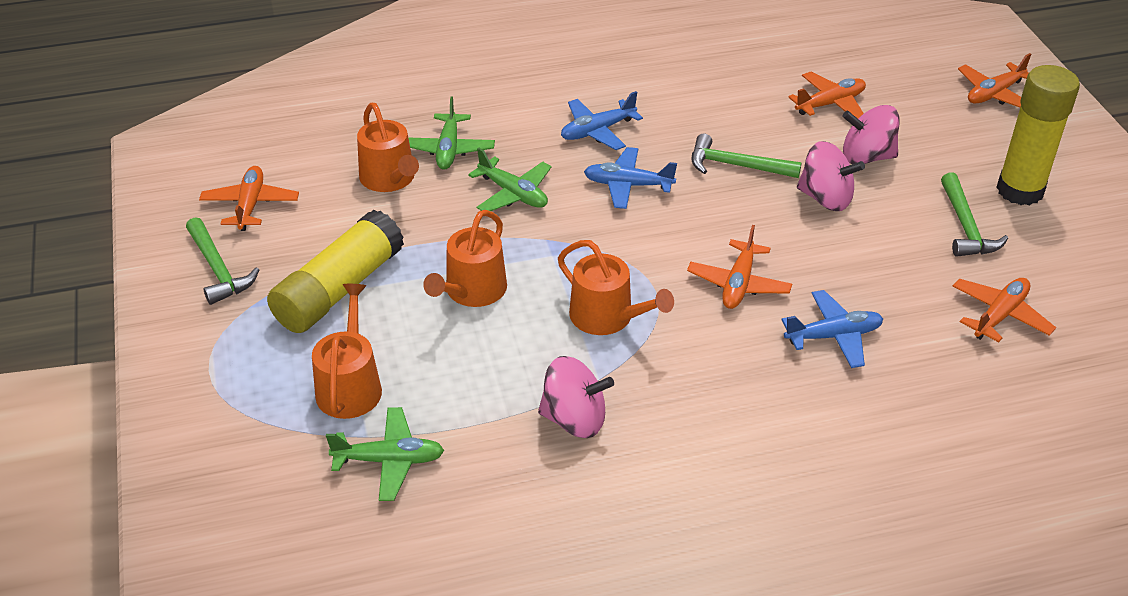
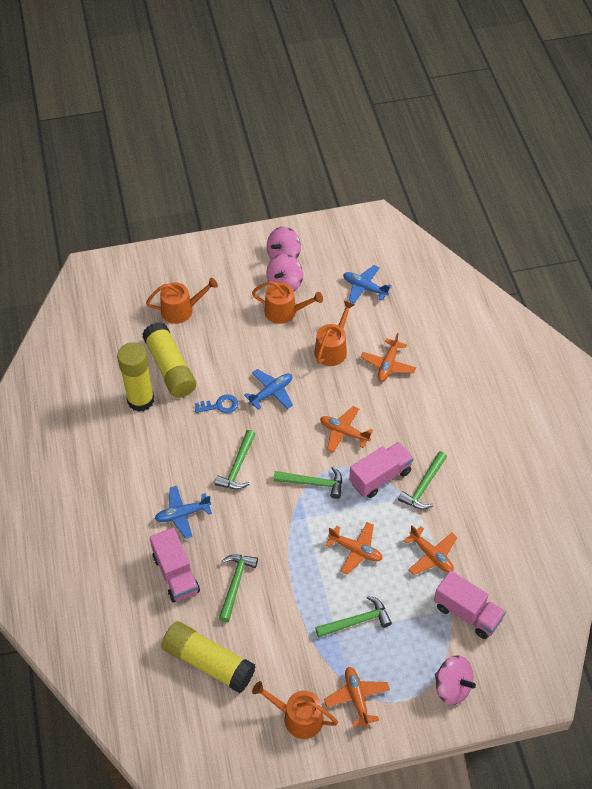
blue key: 0 -> 1
green hammer: 3 -> 5
green plane: 3 -> 0
pink truck: 0 -> 3
yellow glue stick: 2 -> 3

